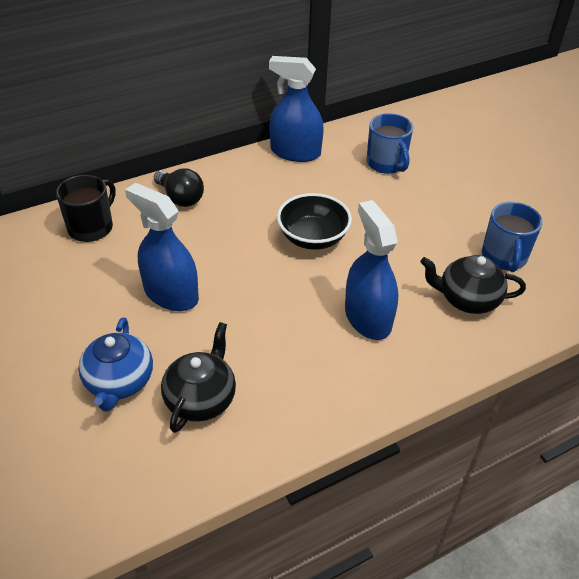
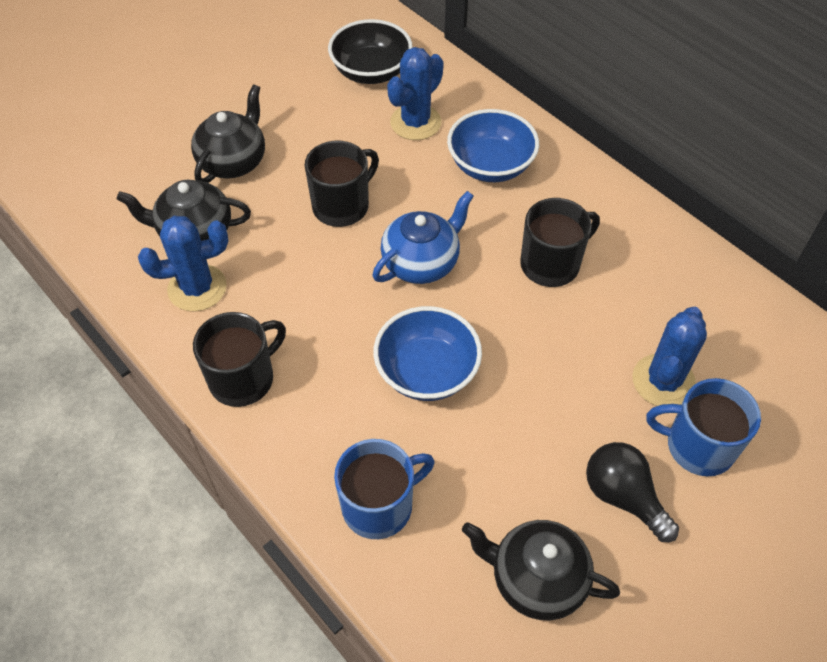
black mug: 1 -> 3
black teapot: 2 -> 3
blue bowl: 0 -> 2
blue cactus: 0 -> 3
blue spray bottle: 3 -> 0

